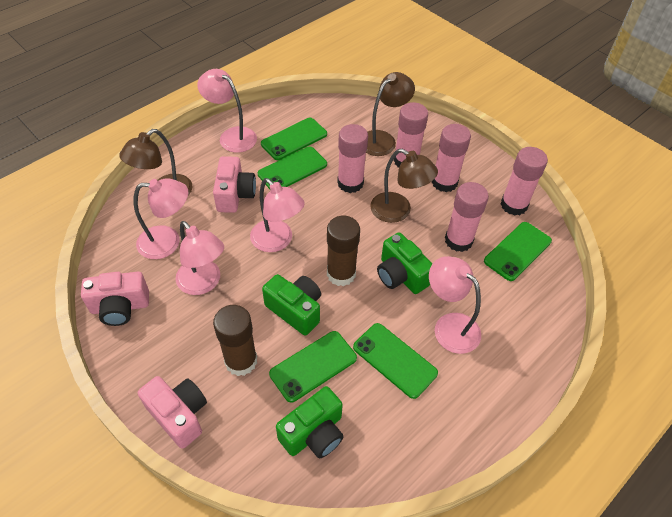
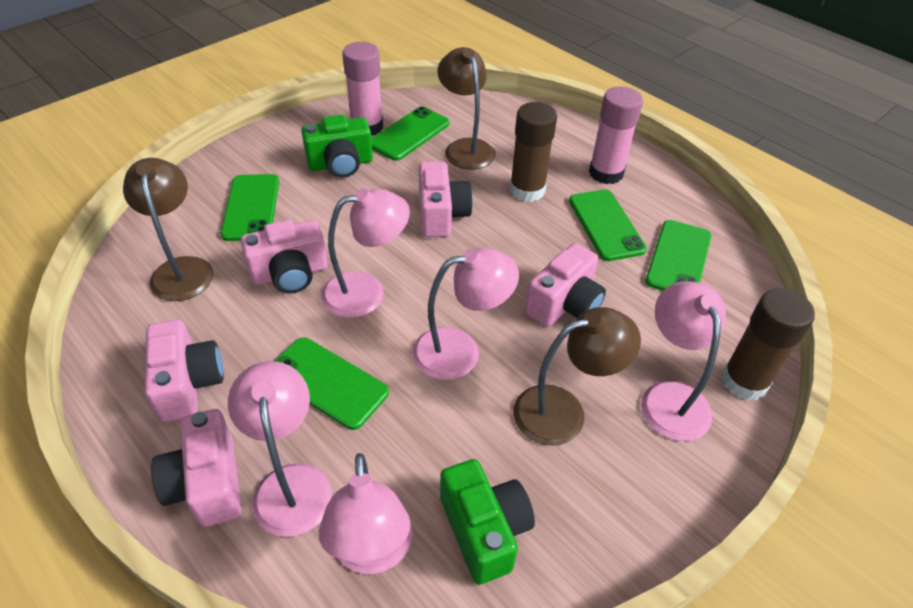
green camera: 3 -> 2
pink camera: 3 -> 5
pink glue stick: 5 -> 2

